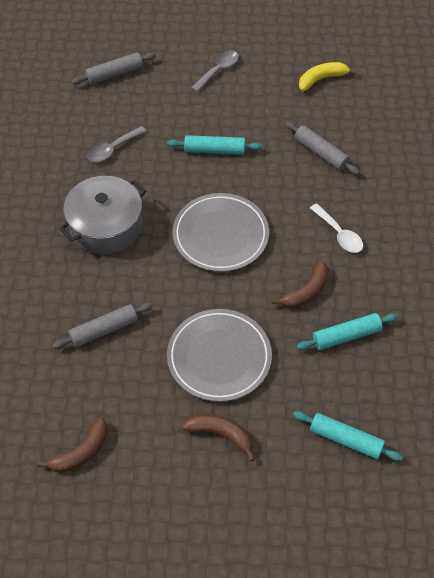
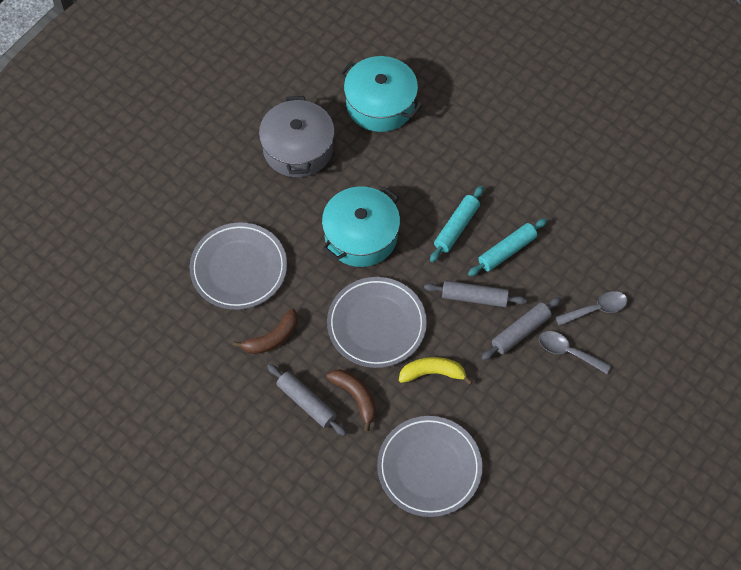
brown banana: 3 -> 2
grey plate: 2 -> 3
turquoise pot: 0 -> 2
turquoise rolling pin: 3 -> 2
white spoon: 1 -> 0

